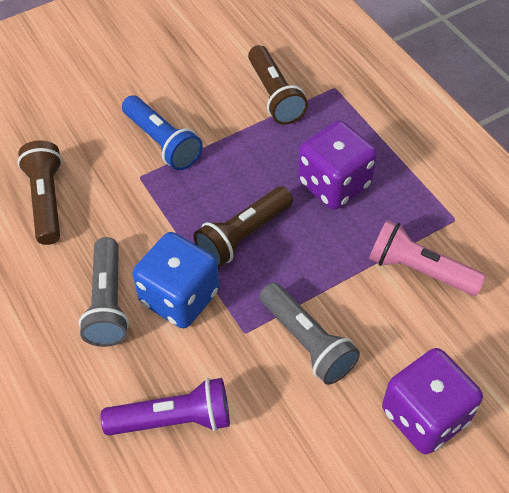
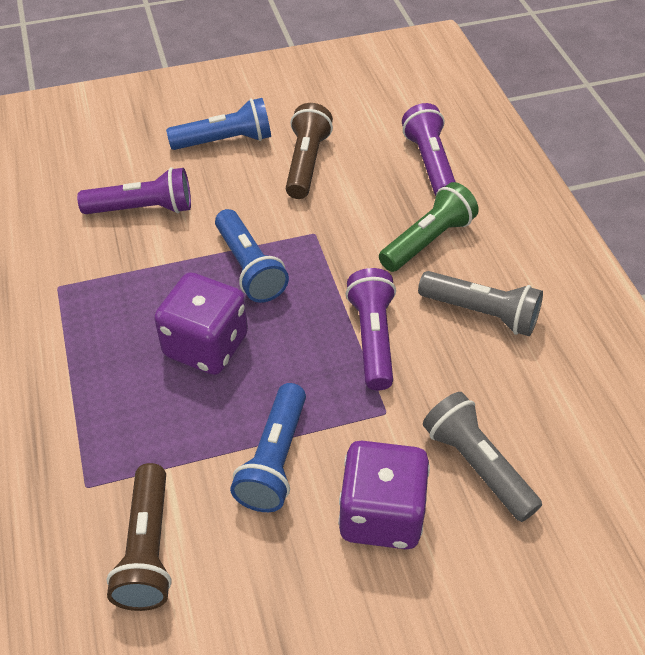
blue dice: 1 -> 0
blue flashlight: 1 -> 3
brown flashlight: 3 -> 2
green flashlight: 0 -> 1
pink flashlight: 1 -> 0
purple flashlight: 1 -> 3

